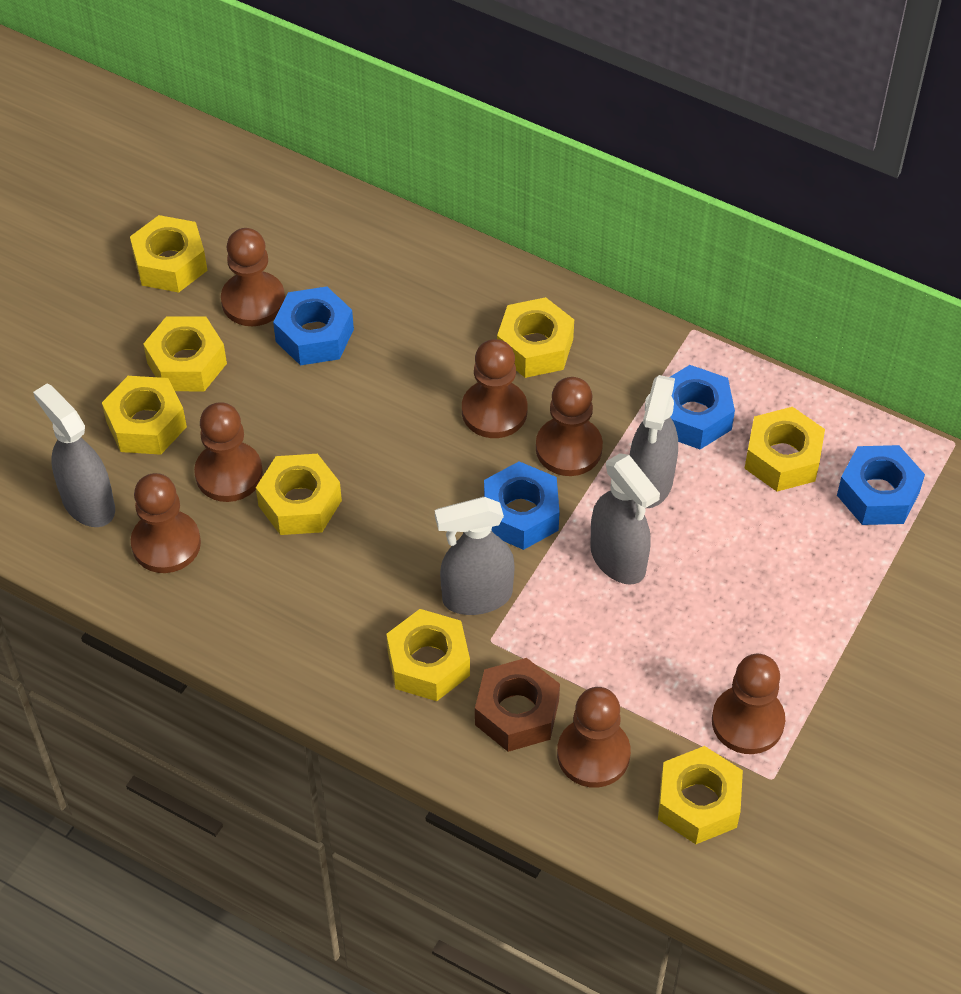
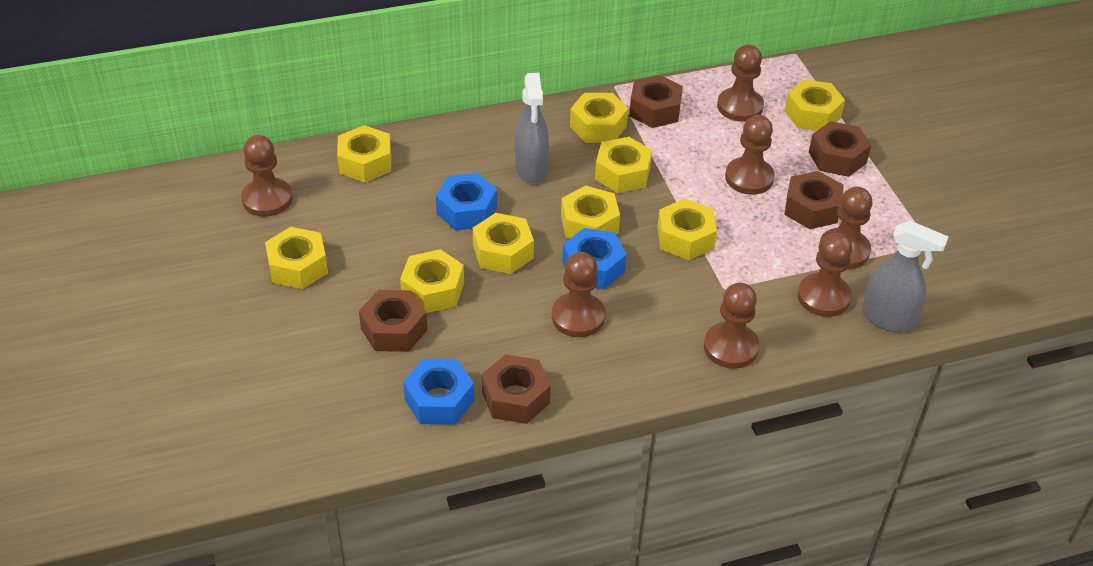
blue nut: 4 -> 3
brown nut: 1 -> 5
grey spray bottle: 4 -> 2
yellow nut: 8 -> 9

